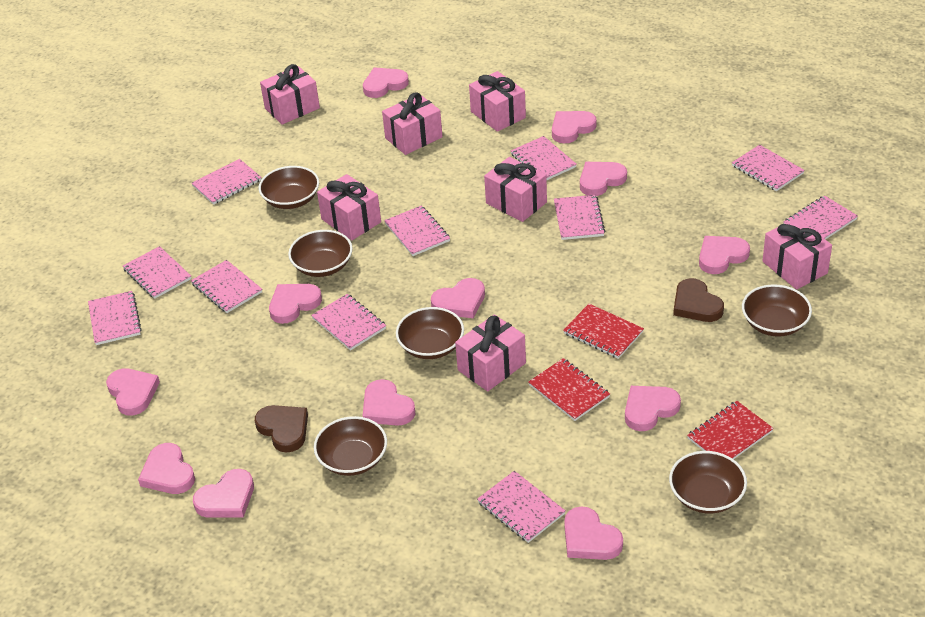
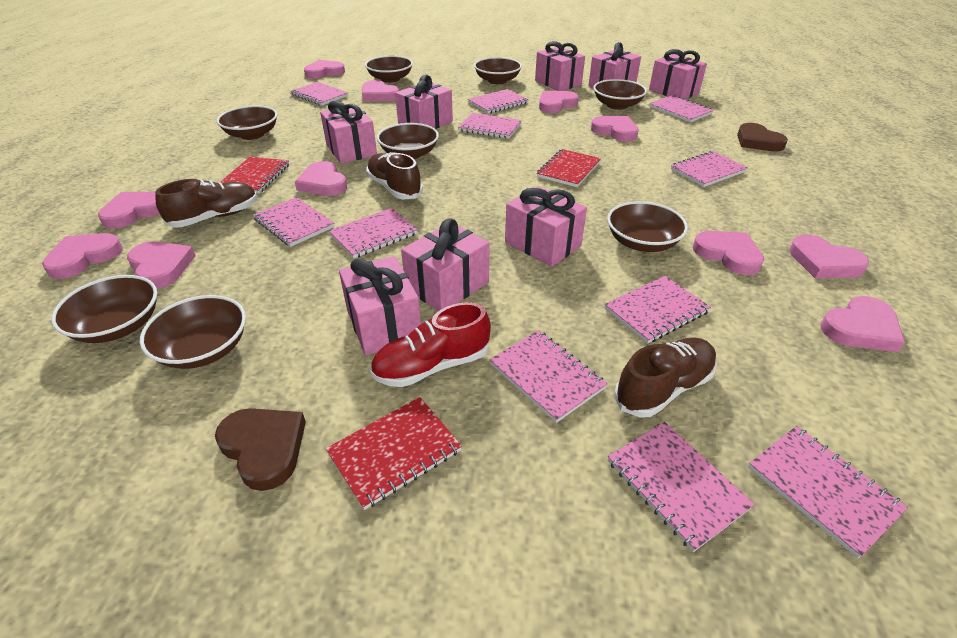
brown bowl: 6 -> 8
brown shoe: 0 -> 3
pink gift: 7 -> 8
pink heart: 12 -> 11
red shoe: 0 -> 1

